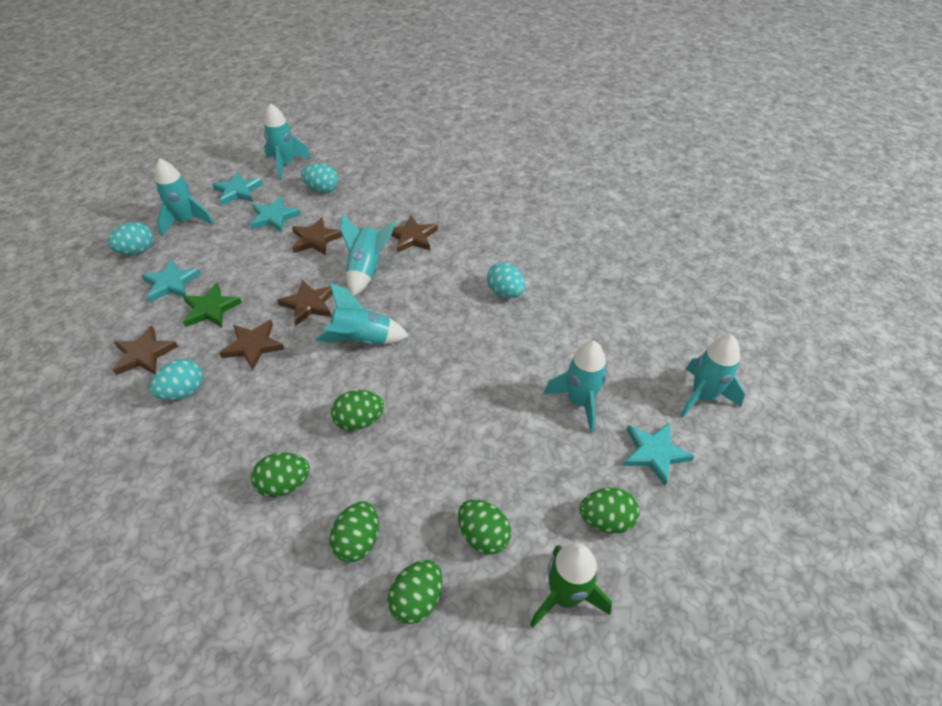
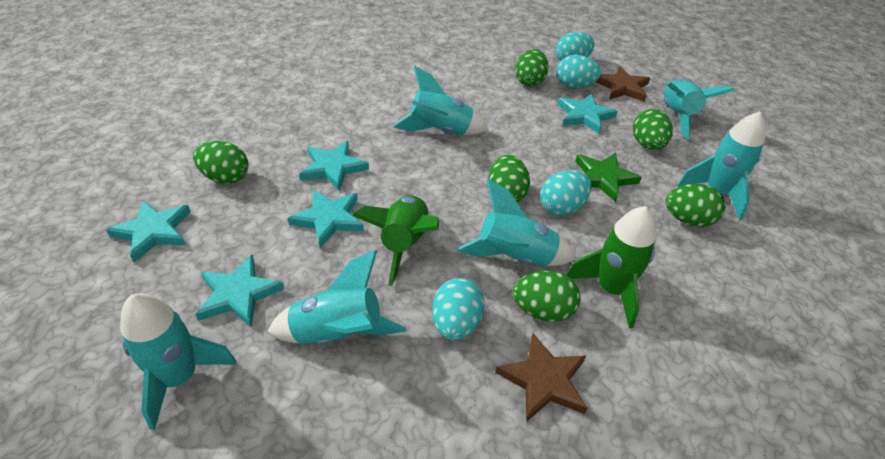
brown star: 5 -> 2
green rocket: 1 -> 2
turquoise star: 4 -> 5

